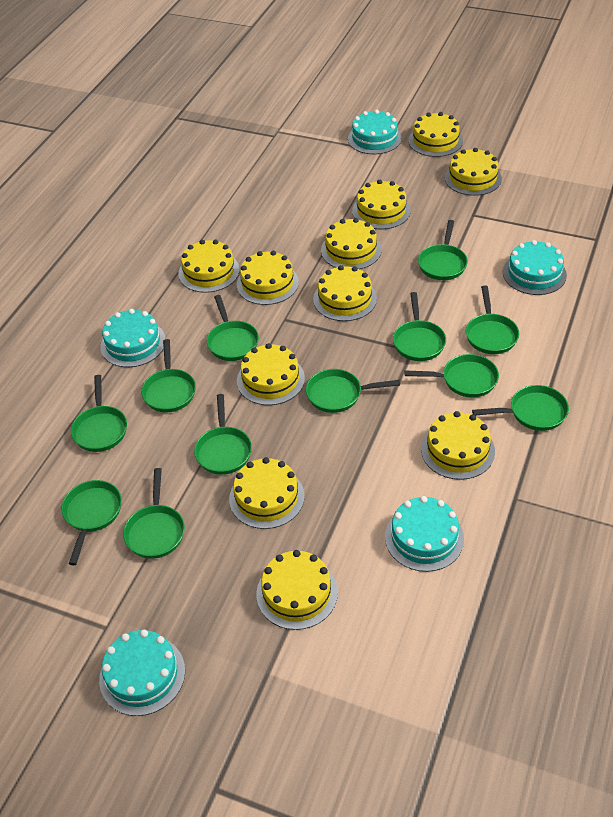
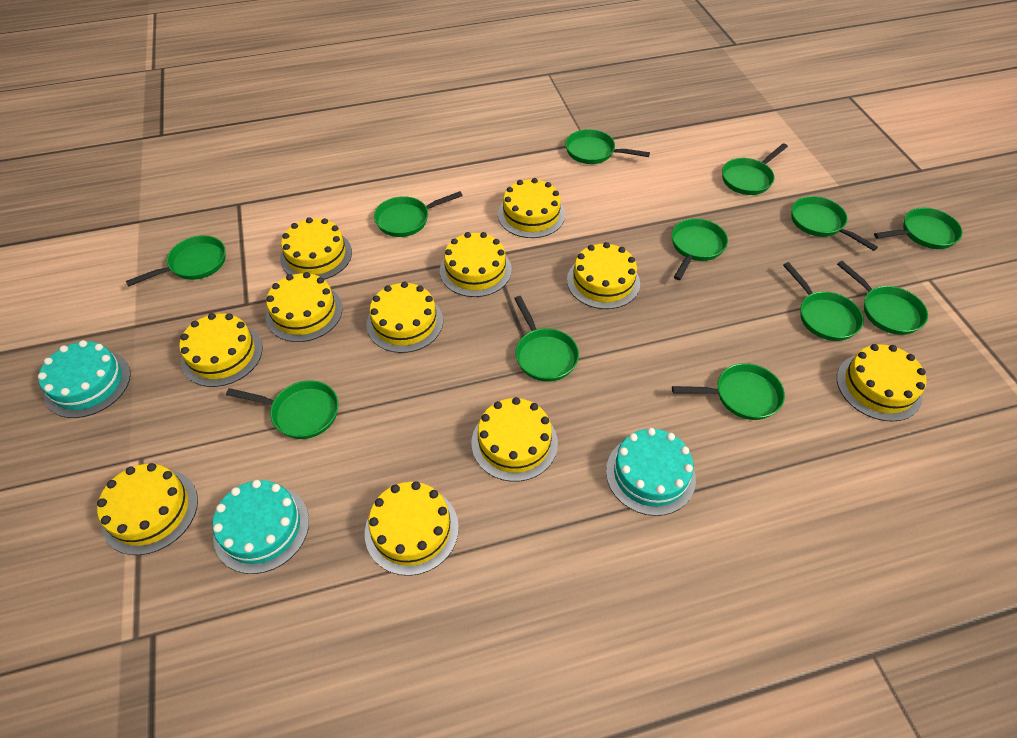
turquoise cake: 5 -> 3

